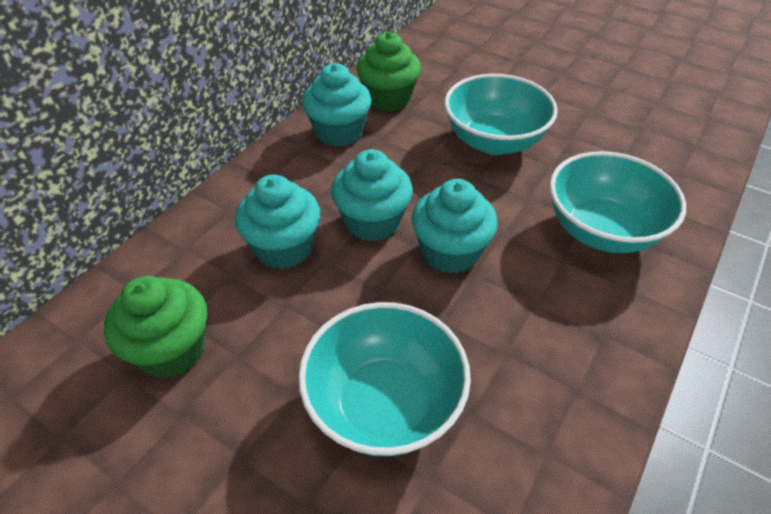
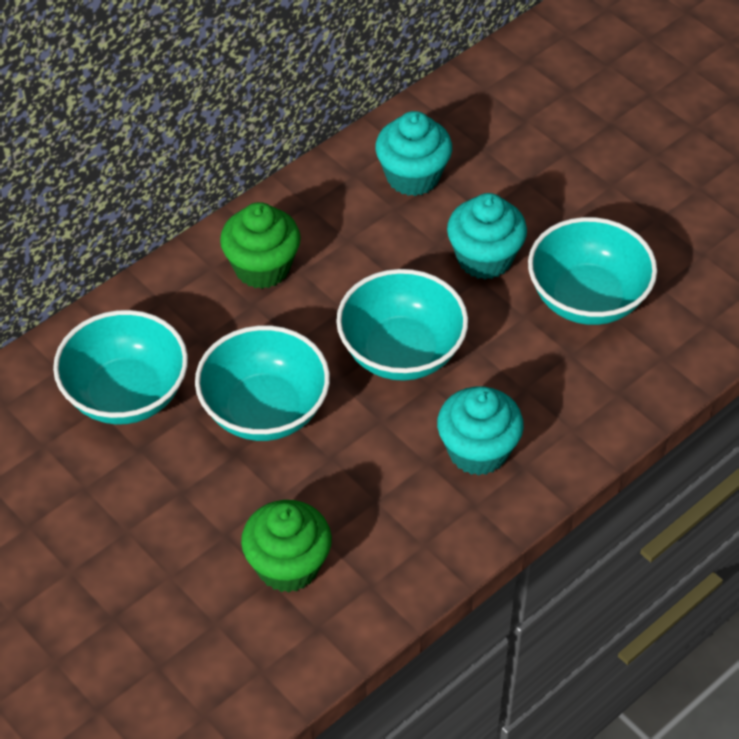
turquoise bowl: 3 -> 4
turquoise cupcake: 4 -> 3

